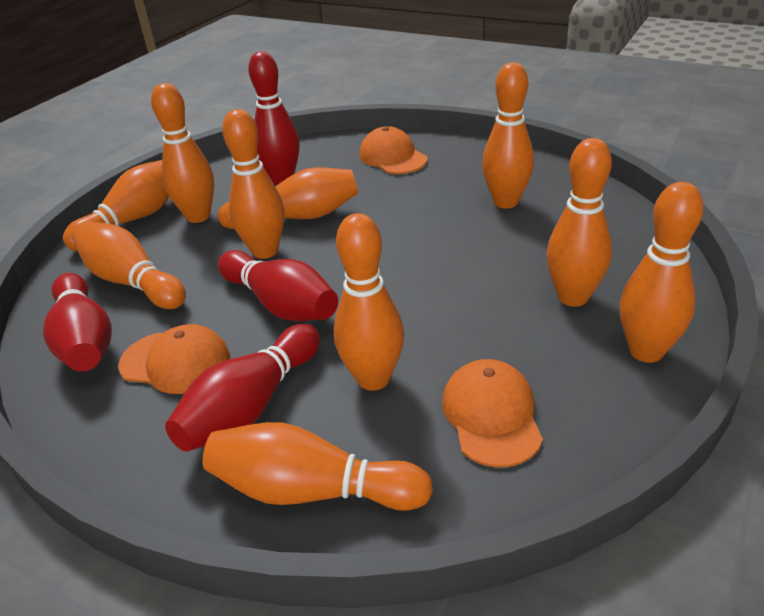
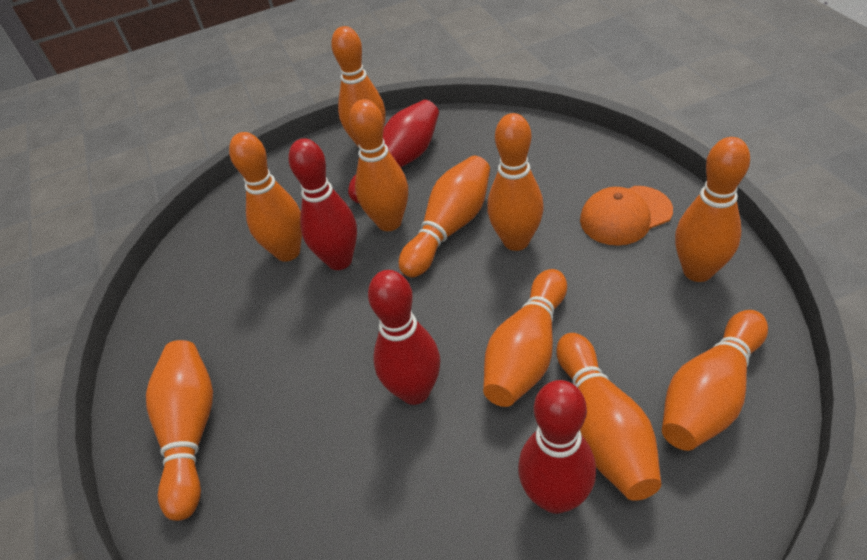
orange cap: 3 -> 1

